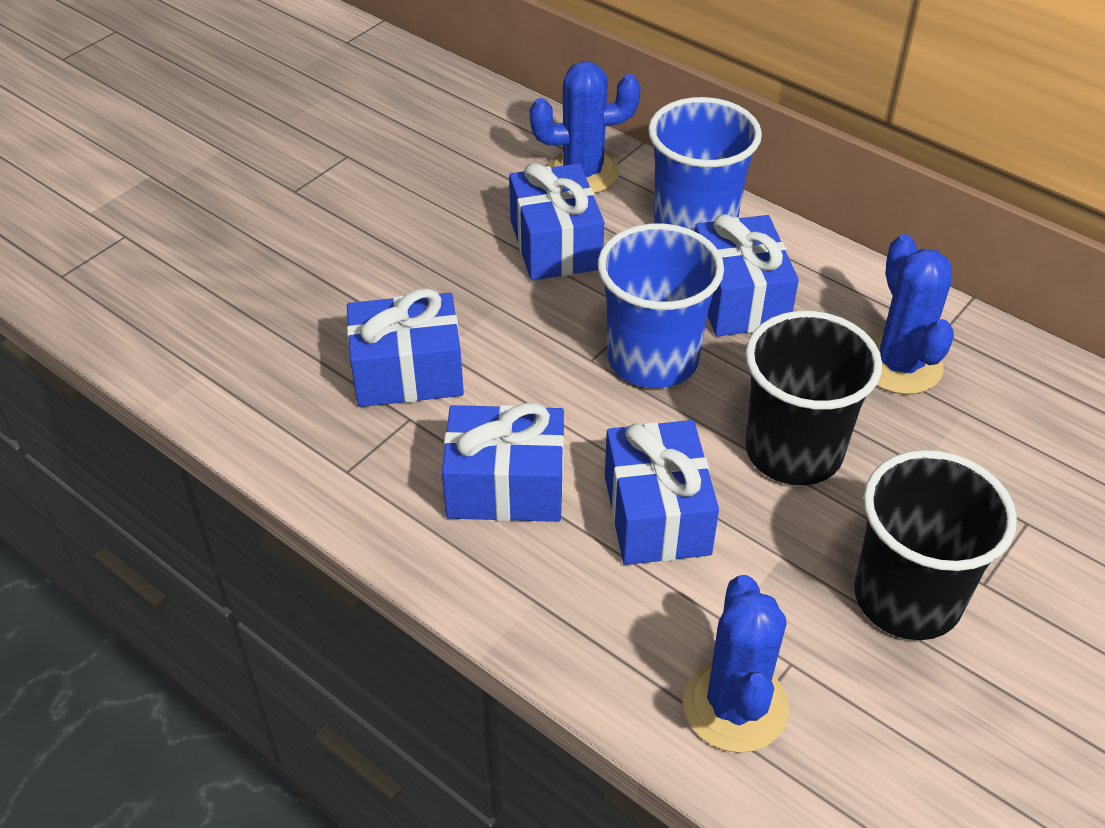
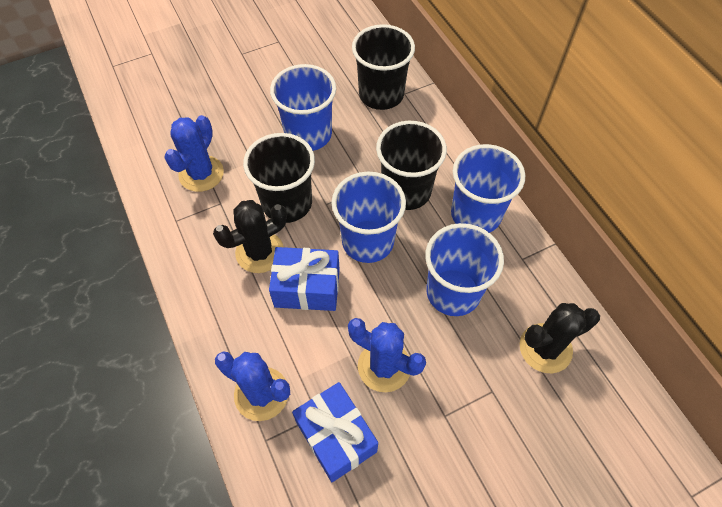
black cactus: 0 -> 2
black cup: 2 -> 3
blue cup: 2 -> 4
blue gift: 5 -> 2

